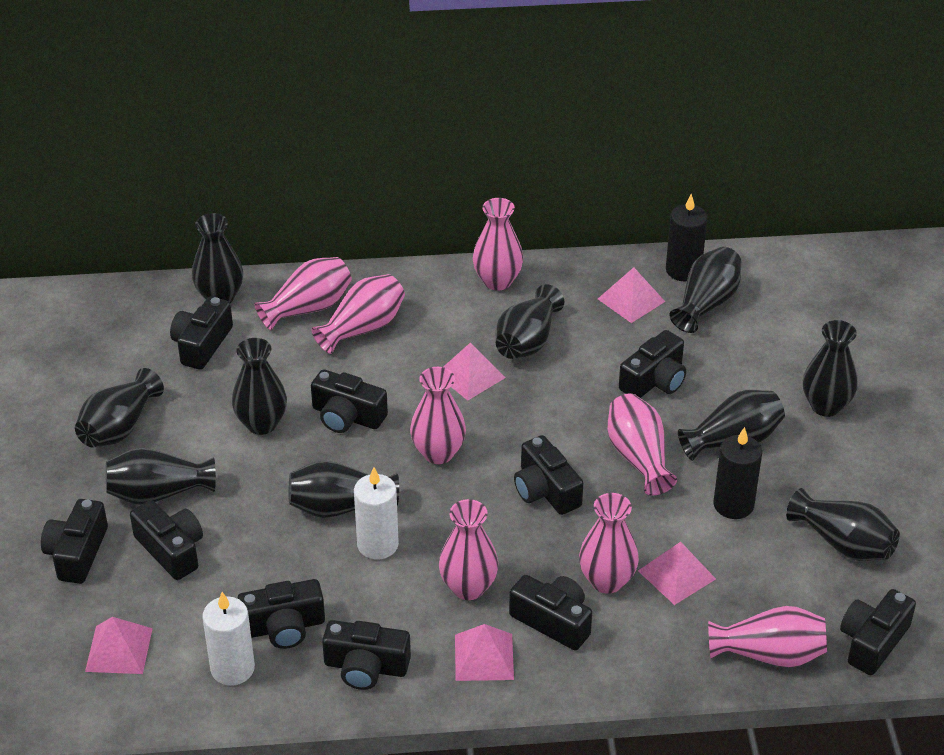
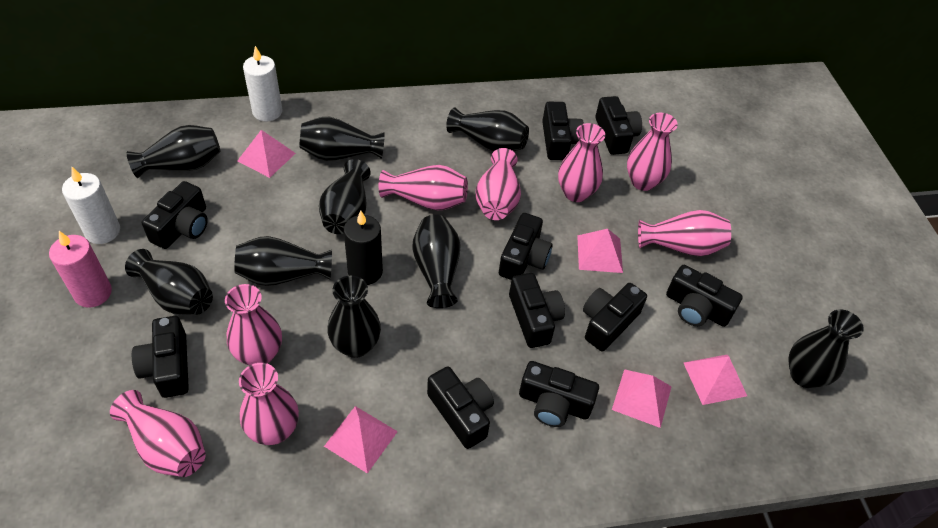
black candle: 2 -> 1
black vase: 10 -> 9
pink candle: 0 -> 1

